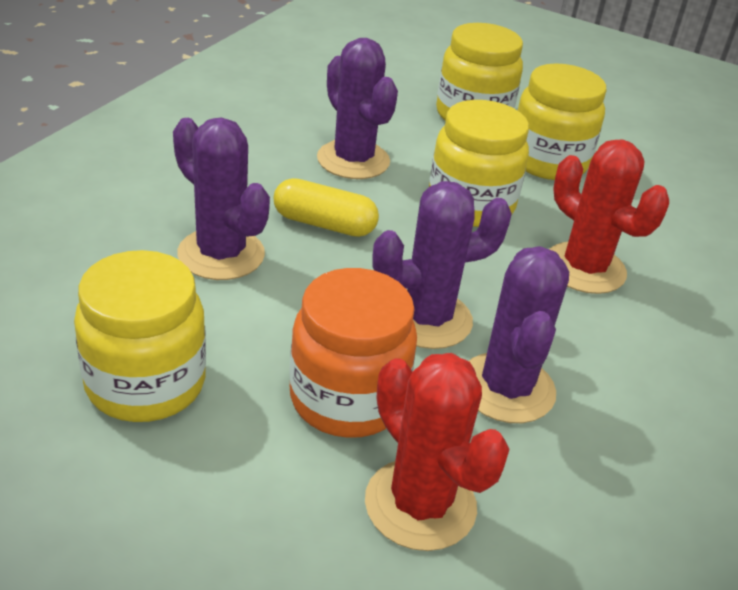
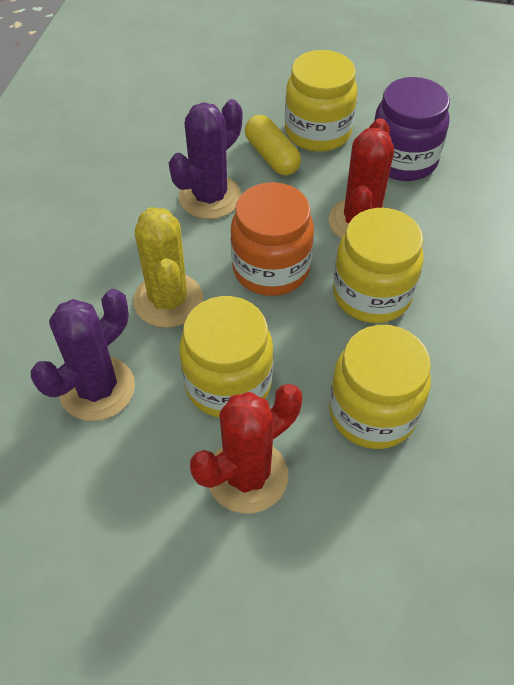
purple cactus: 4 -> 2
purple jar: 0 -> 1
yellow cactus: 0 -> 1

